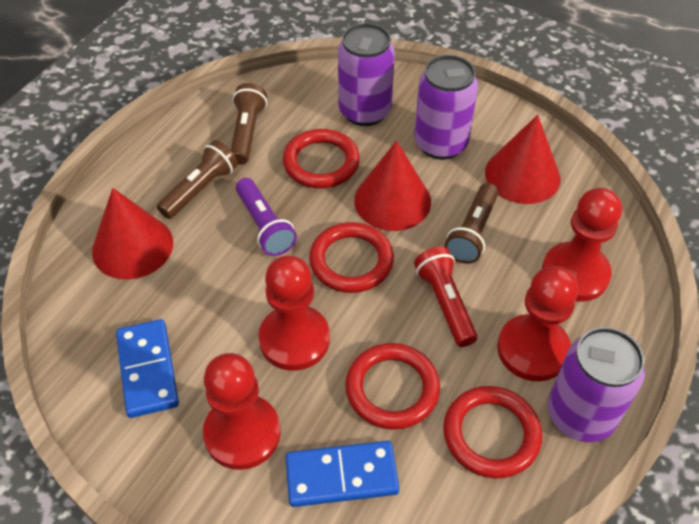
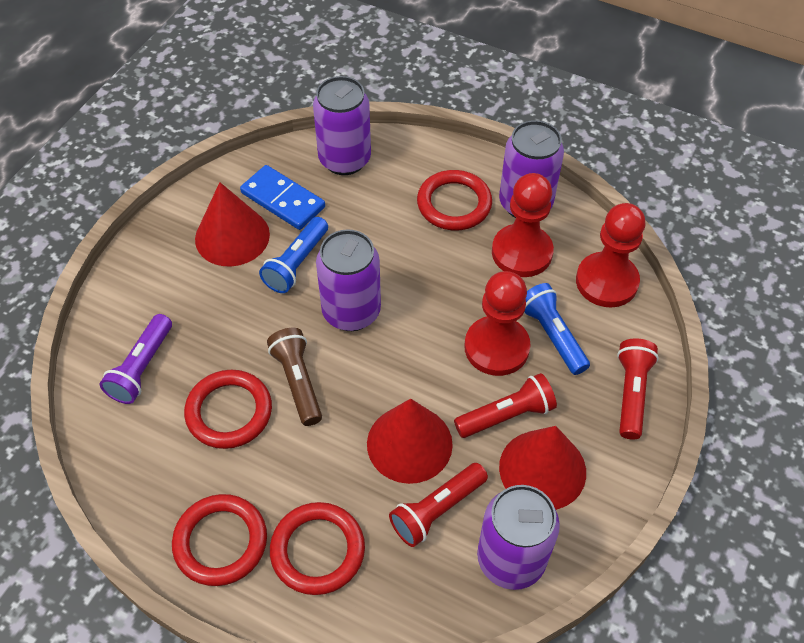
blue domino: 2 -> 1
blue flashlight: 0 -> 2
brown flashlight: 3 -> 1
purple can: 3 -> 4
red flashlight: 1 -> 3
red pawn: 4 -> 3

